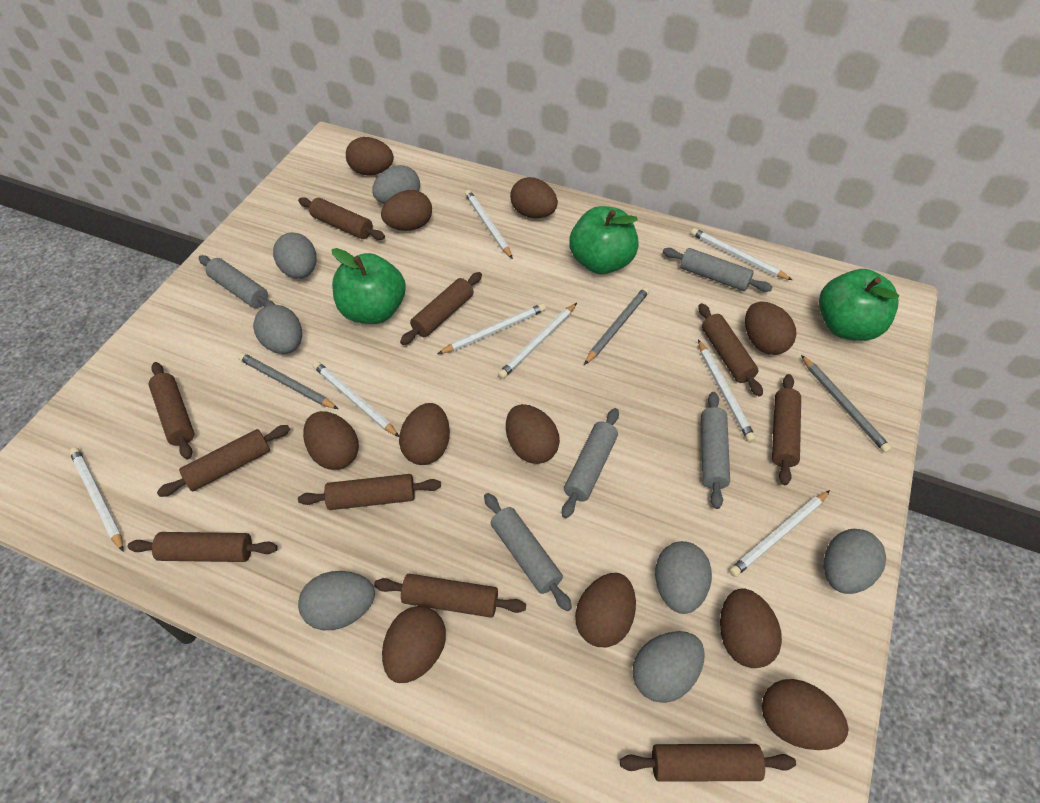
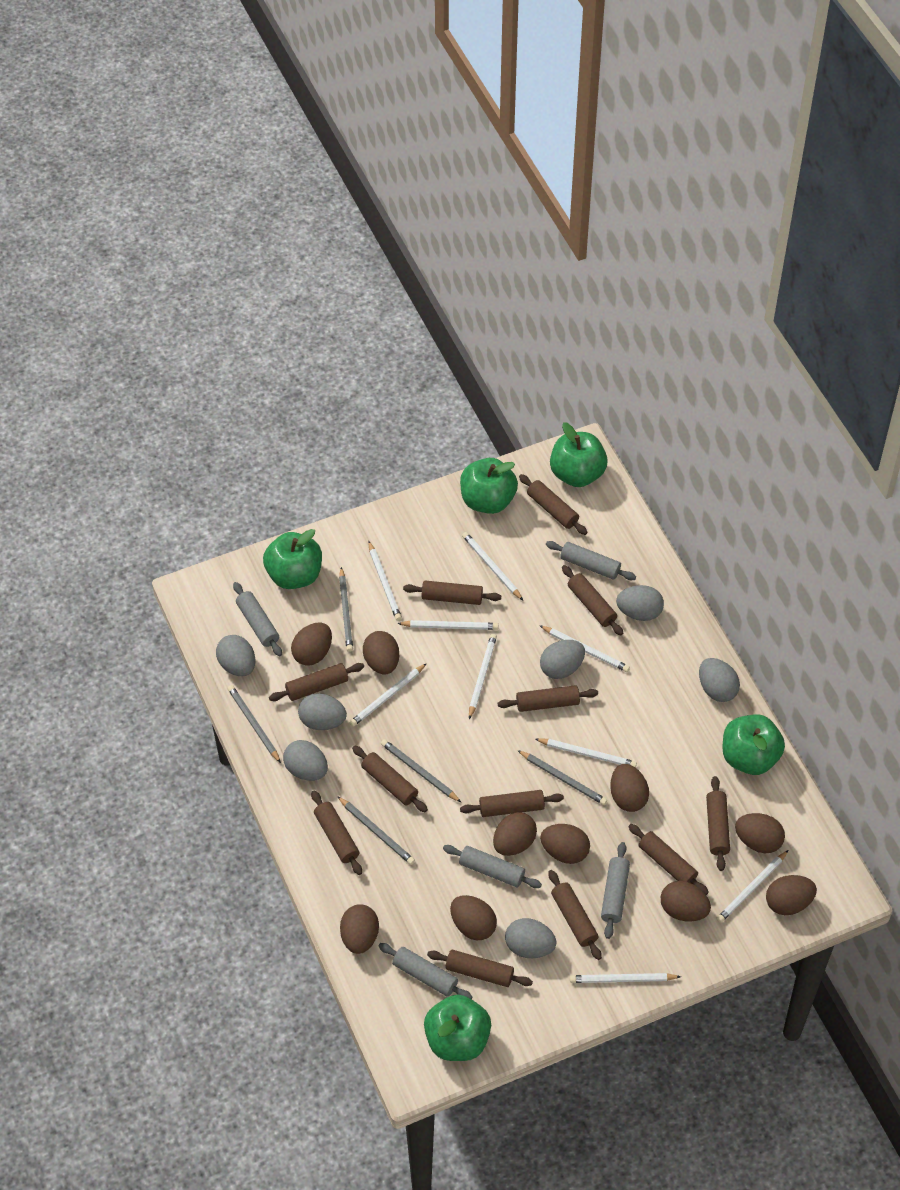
brown egg: 11 -> 10
brown rolling pin: 10 -> 12
green apple: 3 -> 5
grey pencil: 3 -> 5
white pencil: 8 -> 9

